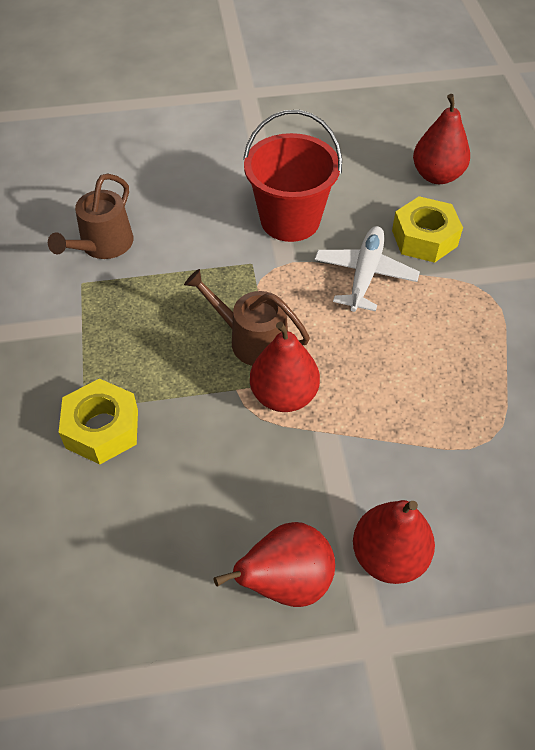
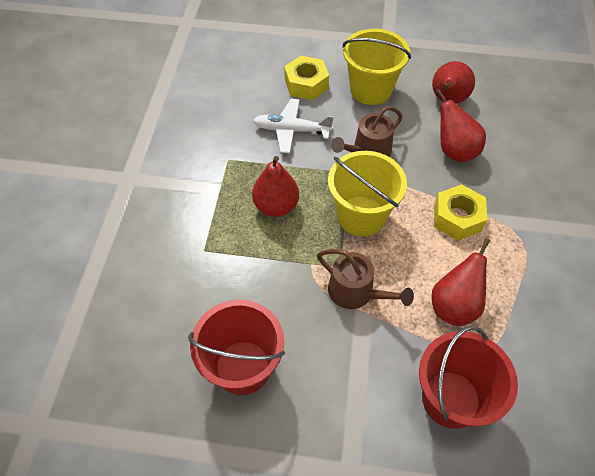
red bucket: 1 -> 2
yellow bucket: 0 -> 2

